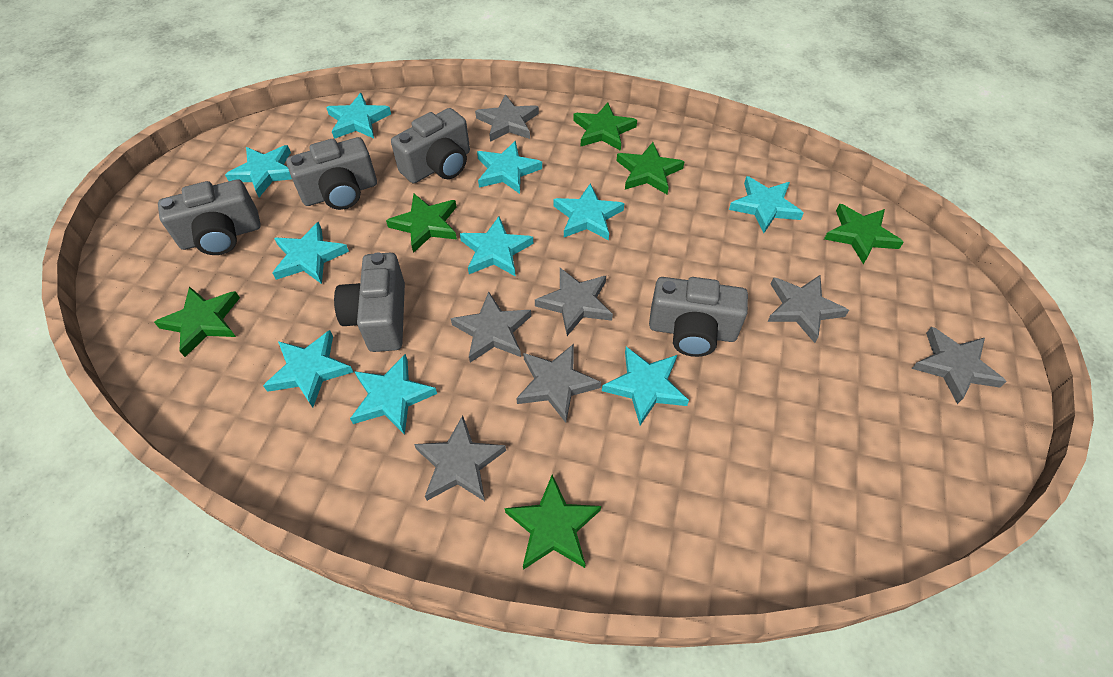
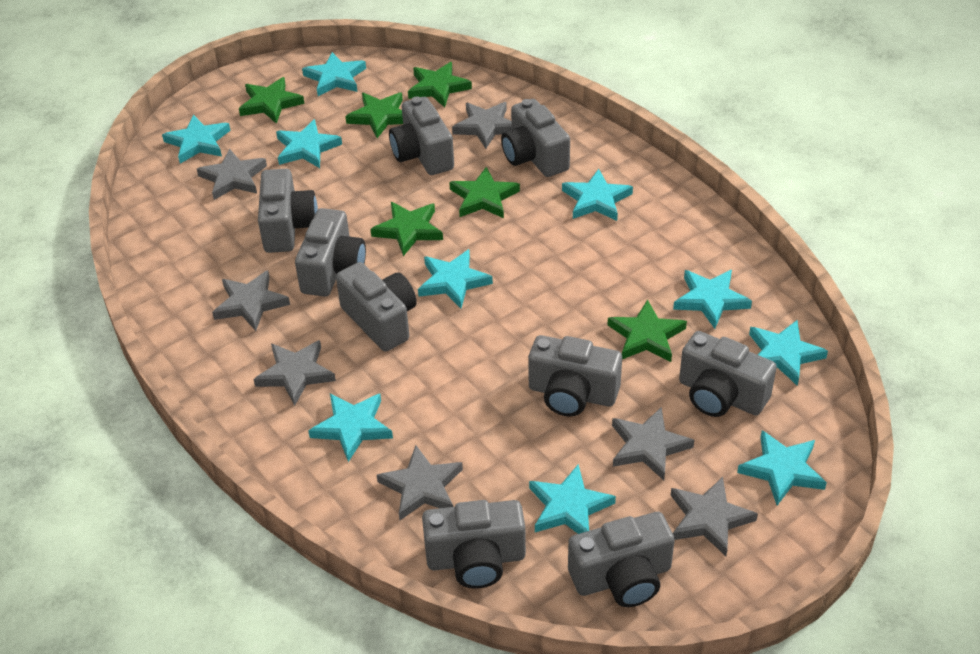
grey camera: 5 -> 9

